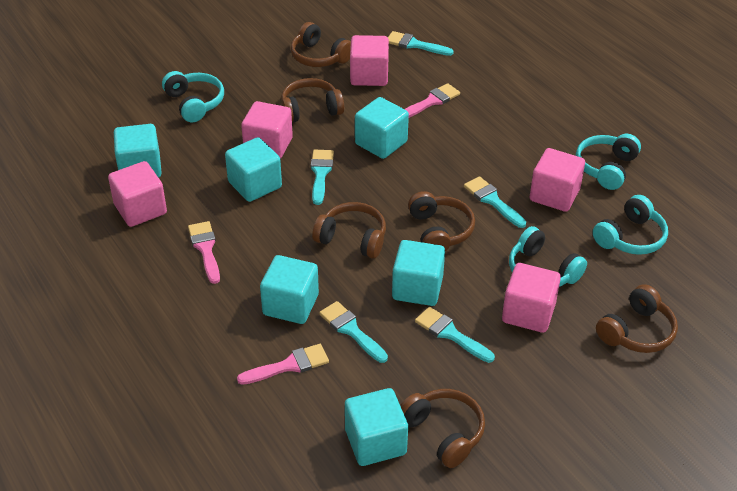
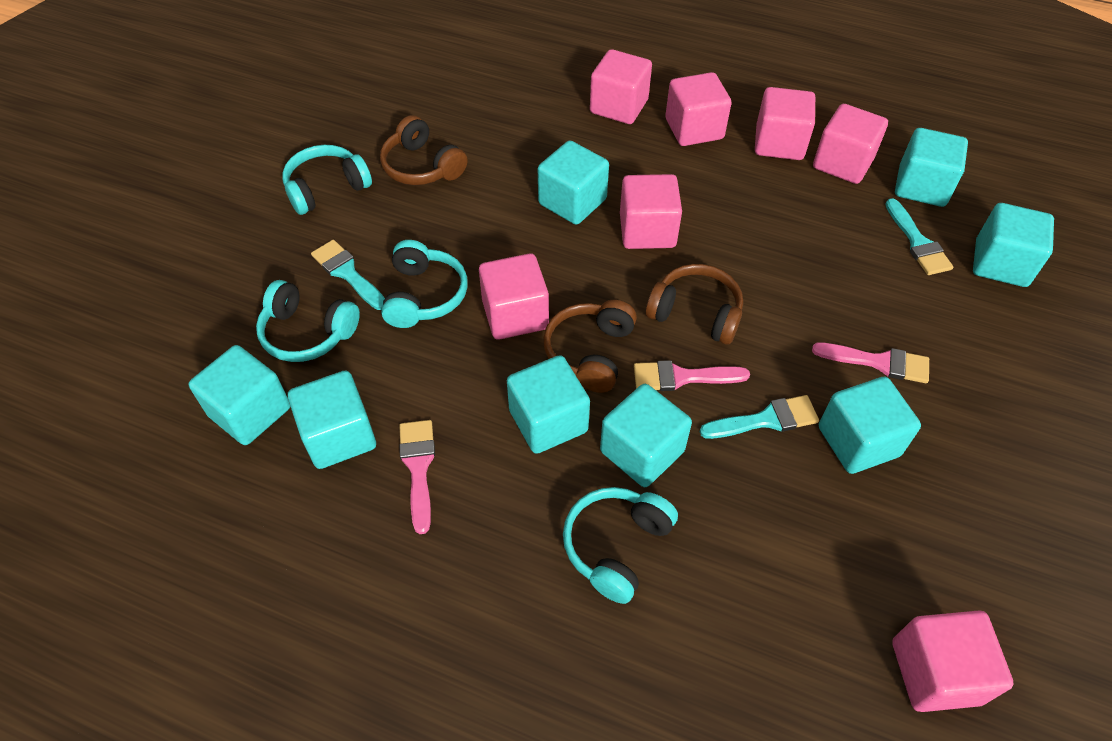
brown headphones: 6 -> 3
pink cube: 5 -> 7
turquoise brush: 5 -> 3
turquoise cube: 6 -> 8

